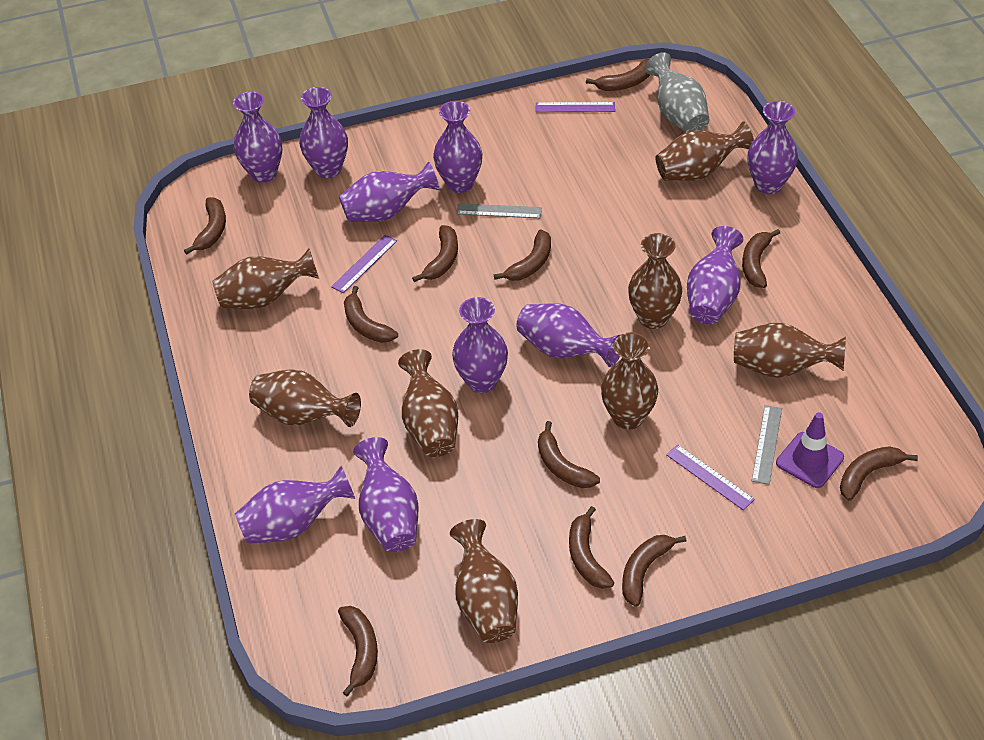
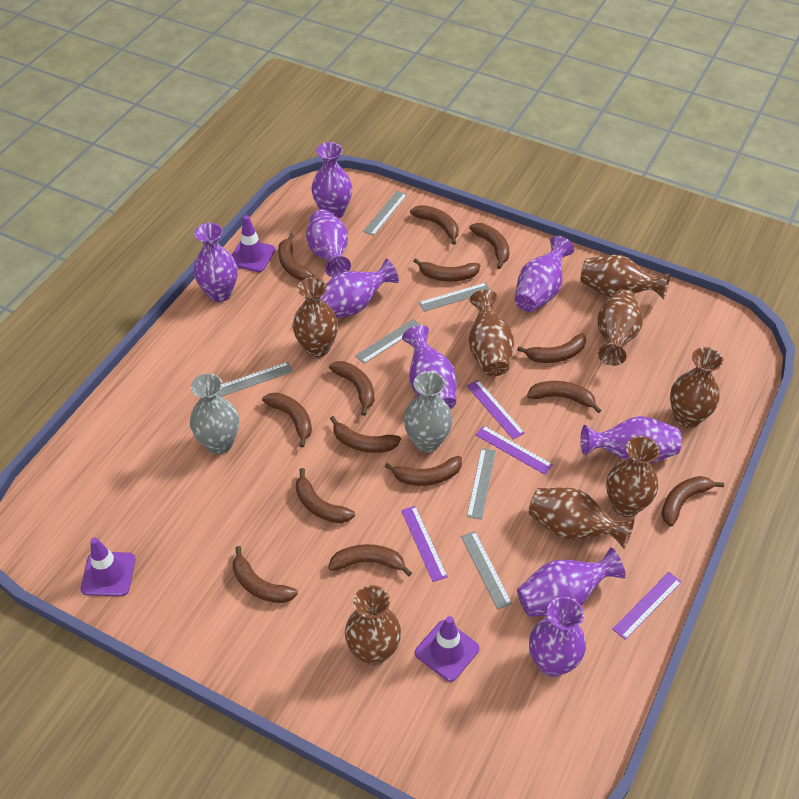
brown banana: 11 -> 14
grey ruler: 2 -> 6
grey vase: 1 -> 2
purple ruler: 3 -> 4
purple traffic cone: 1 -> 3
purple vase: 10 -> 9

